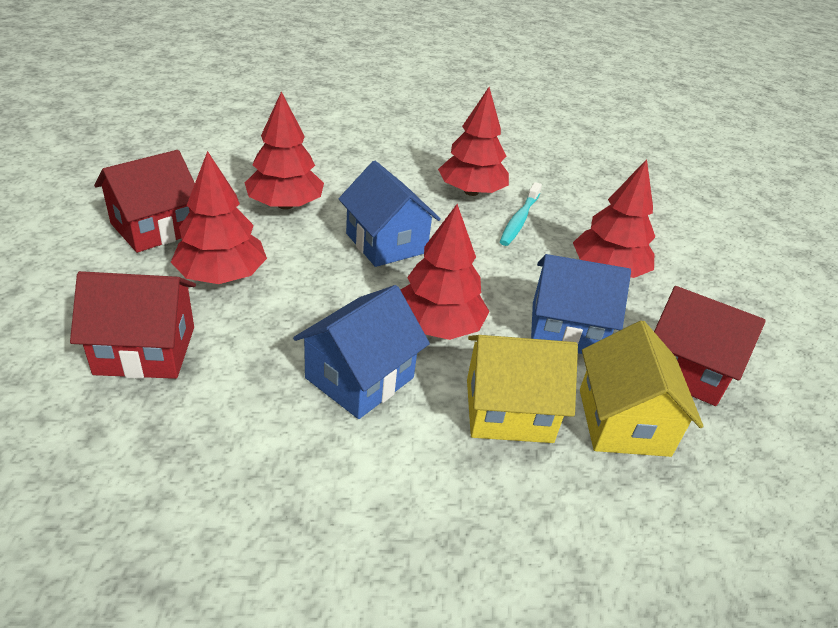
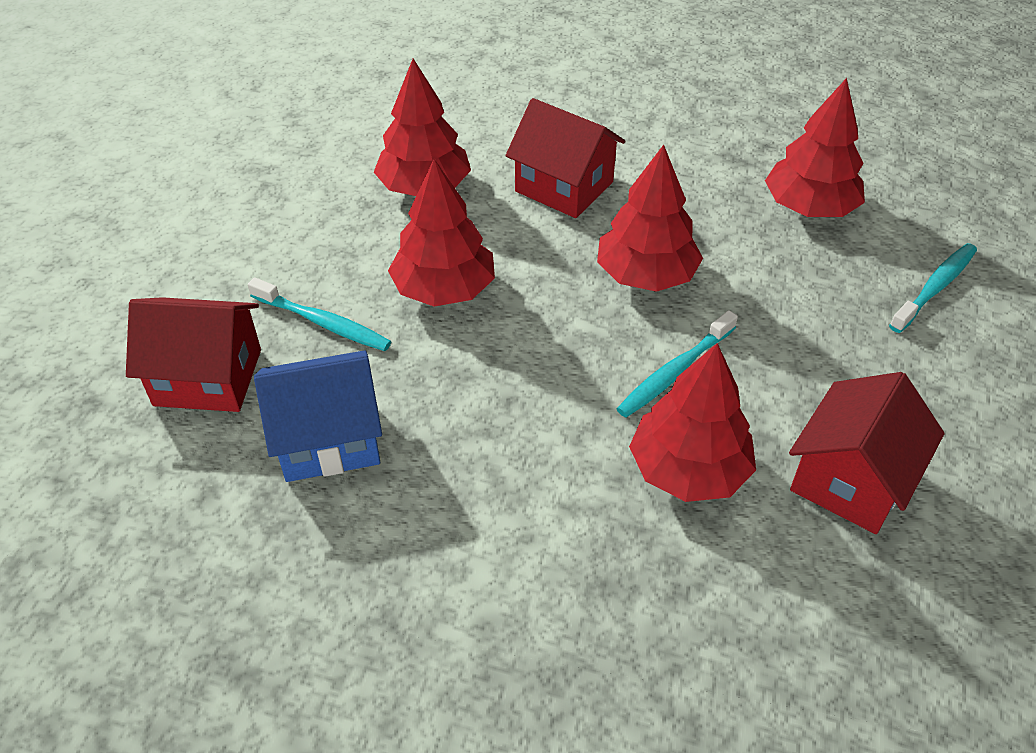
blue house: 3 -> 1
turquoise toothbrush: 1 -> 3
yellow house: 2 -> 0

